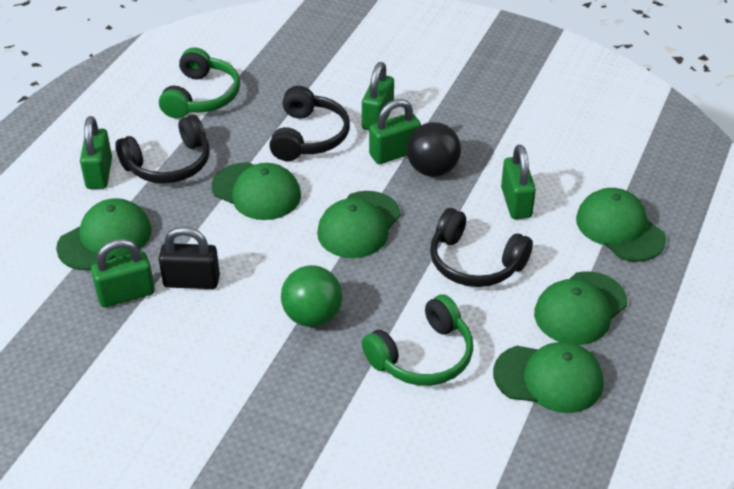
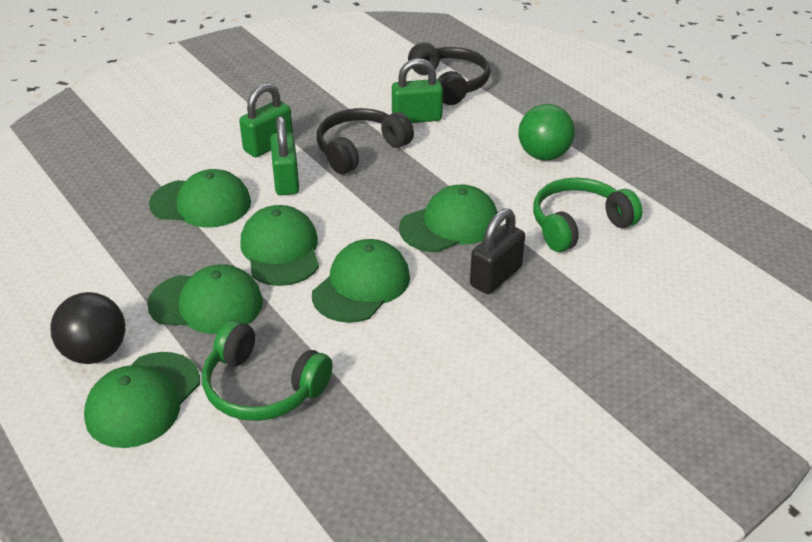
black headphones: 3 -> 2
green padlock: 5 -> 3

